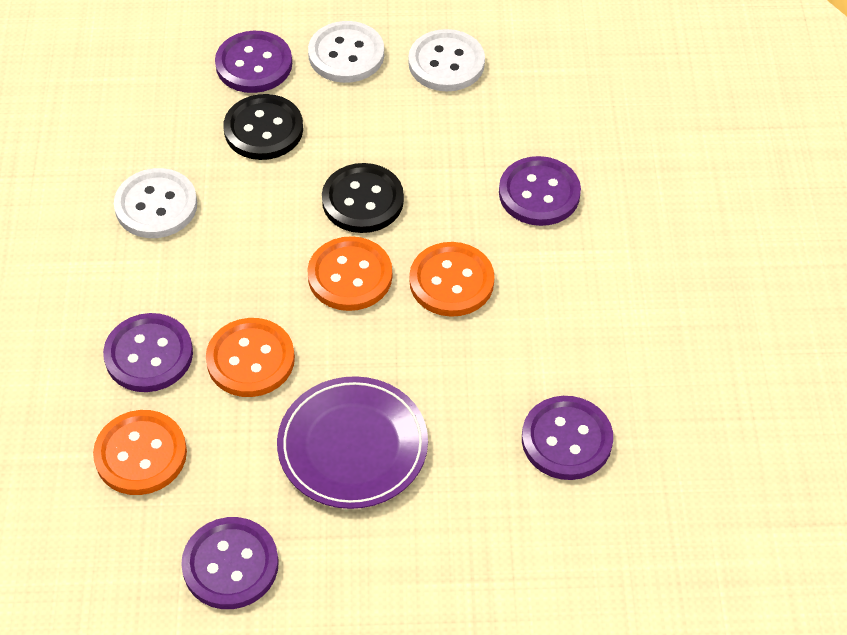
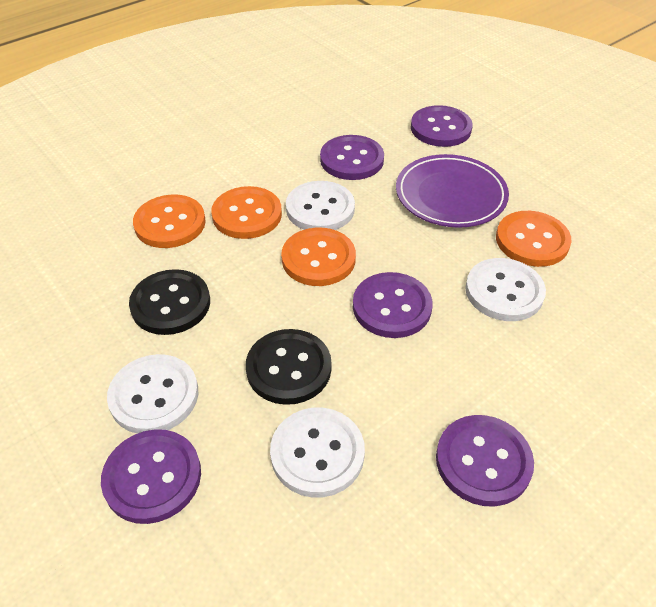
white button: 3 -> 4

